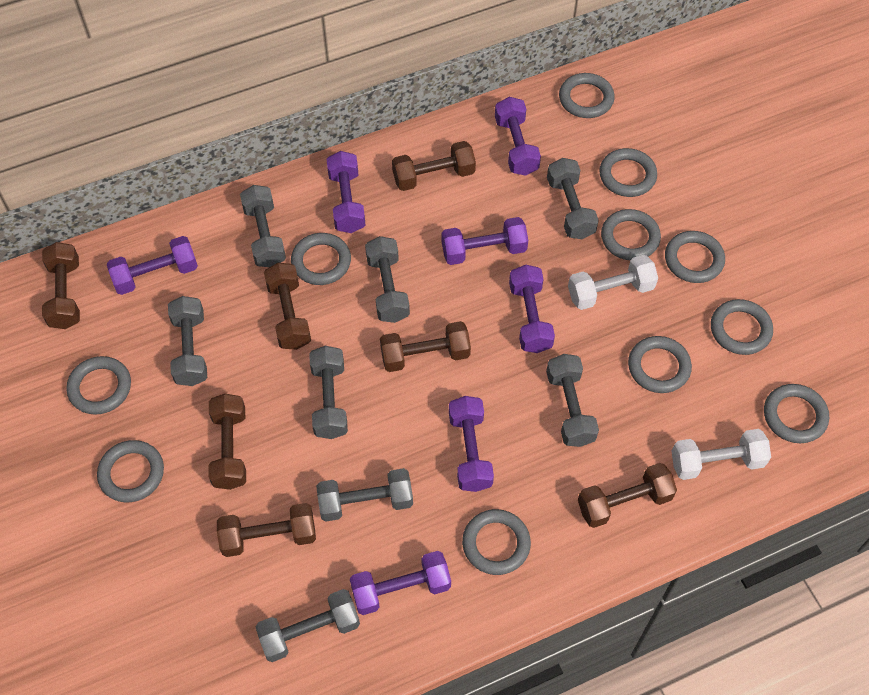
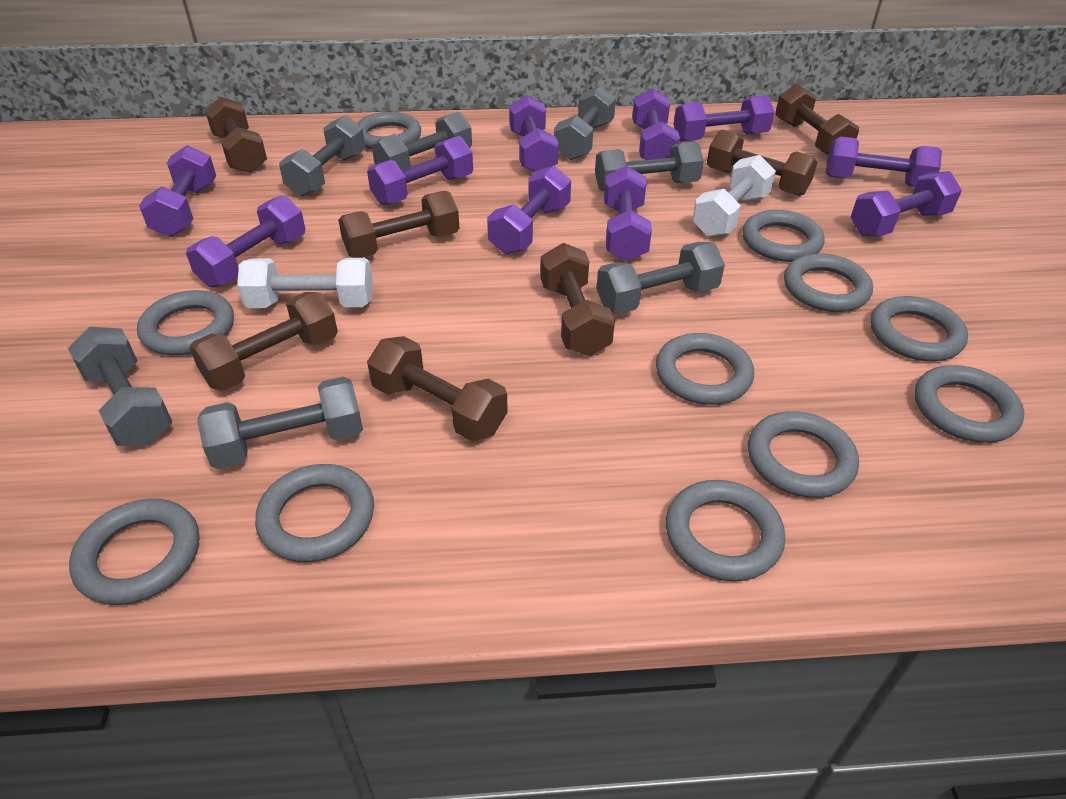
grey dumbbell: 8 -> 7
purple dumbbell: 7 -> 10

